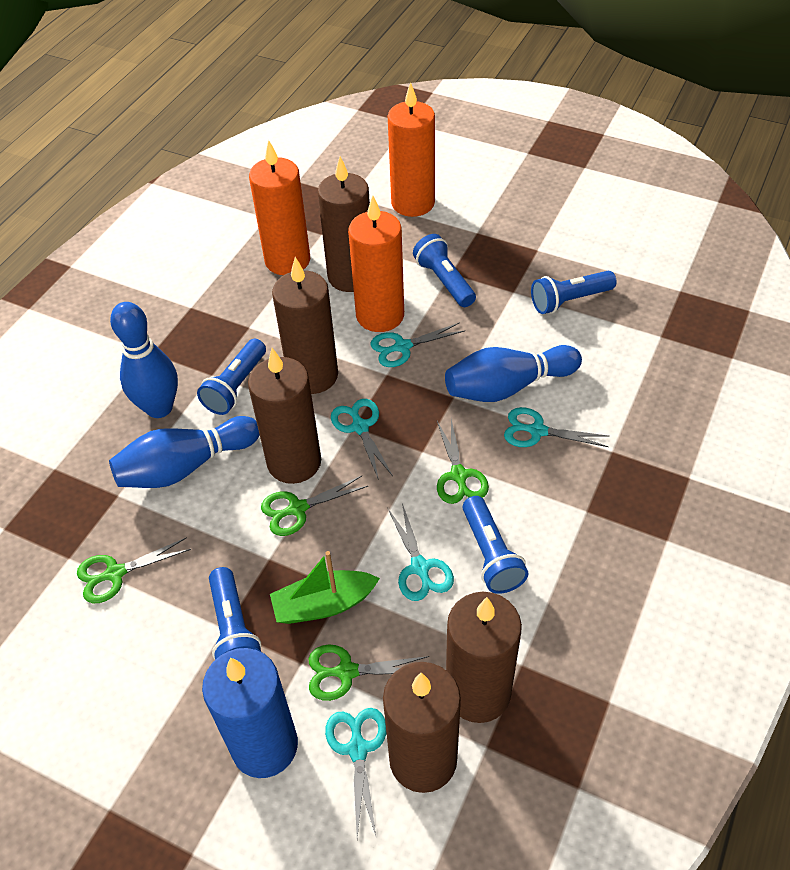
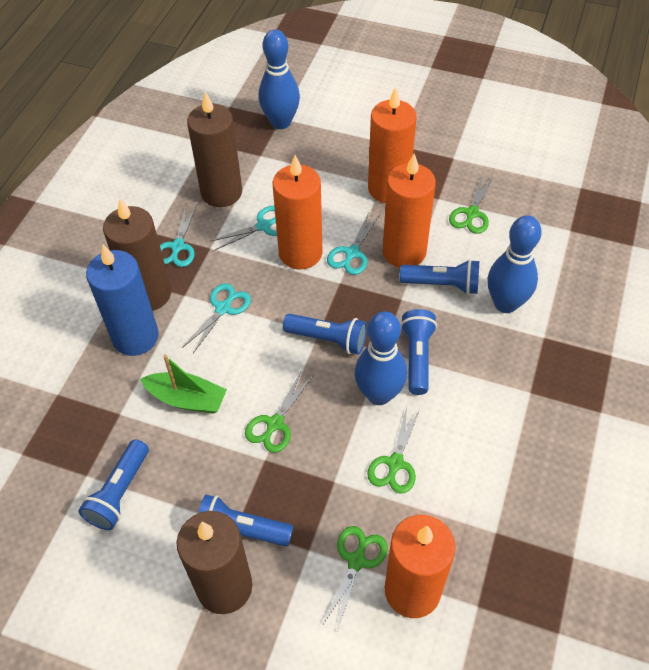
brown candle: 5 -> 3
orange candle: 3 -> 4
turquoise scissors: 5 -> 4

